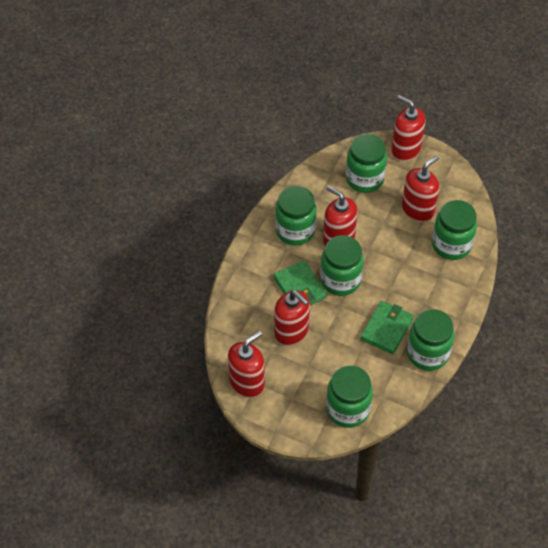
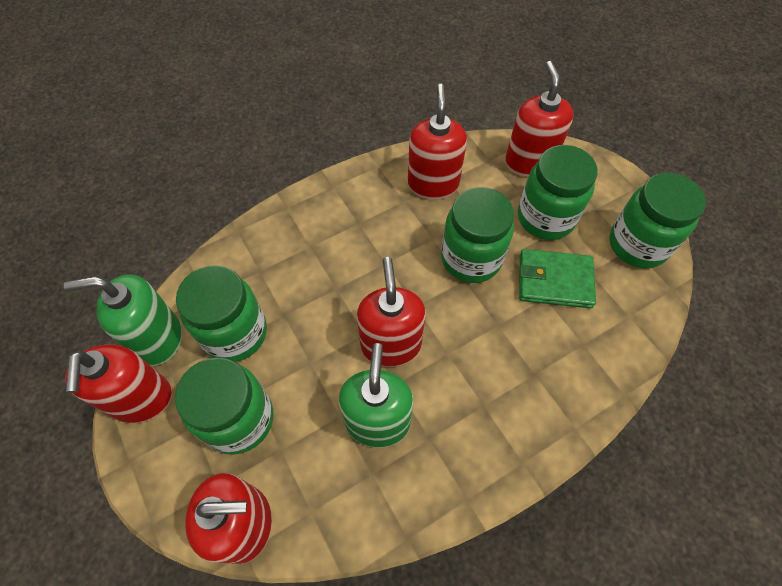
green jar: 6 -> 5
green soap dispenser: 0 -> 2
green wallet: 2 -> 1

